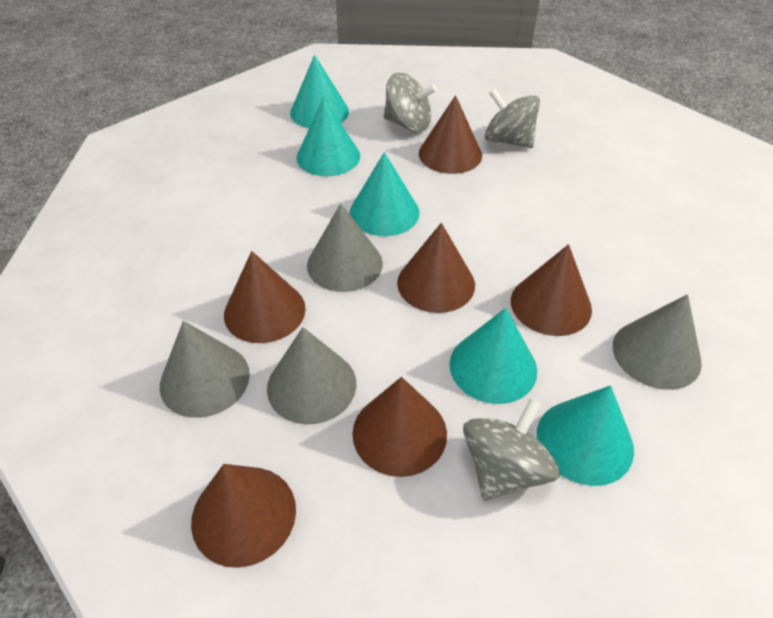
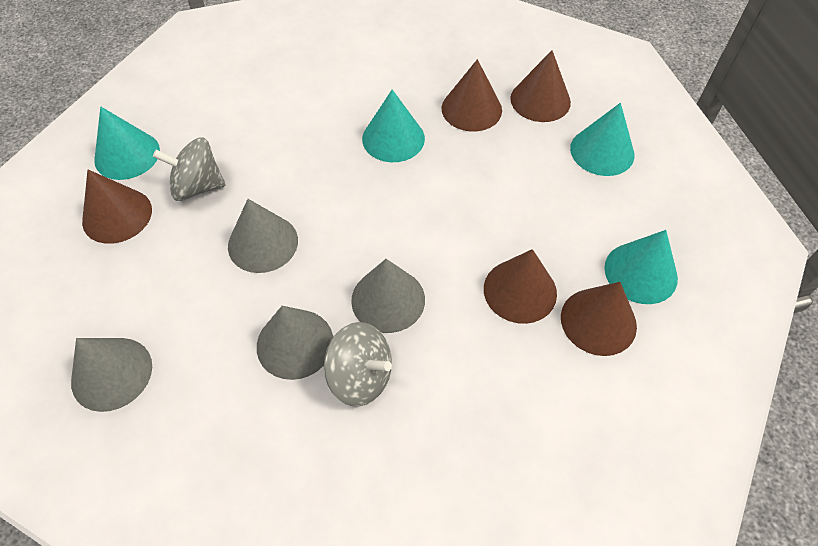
brown cone: 6 -> 5
grey spinning top: 3 -> 2
turquoise cone: 5 -> 4

